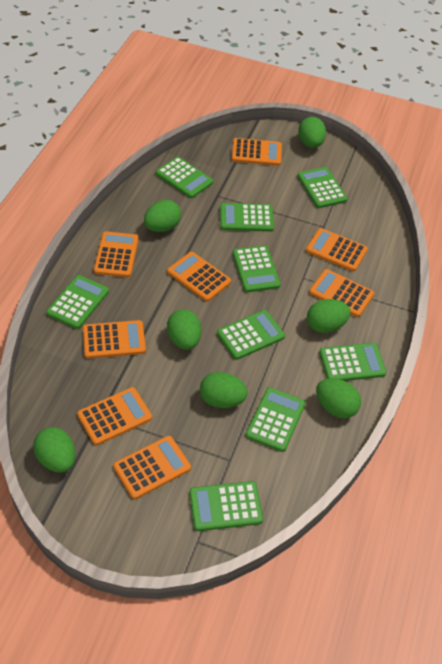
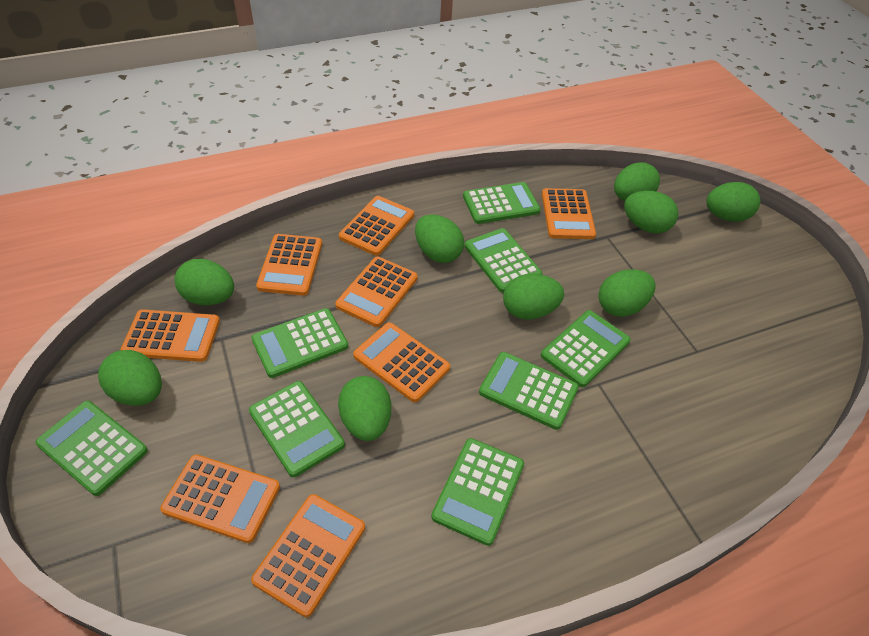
green calculator: 9 -> 8
green egg: 7 -> 9

